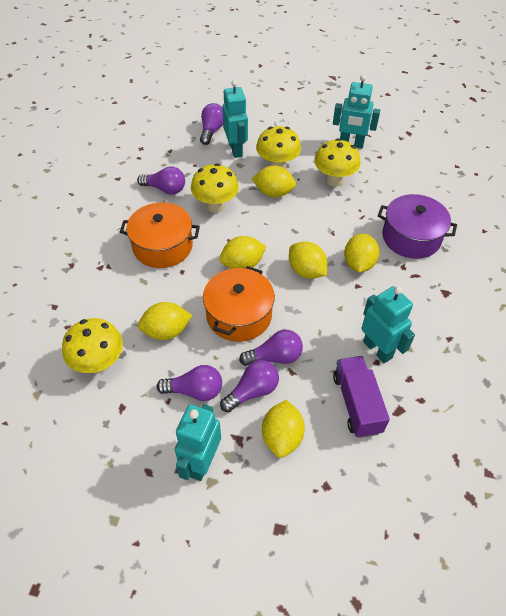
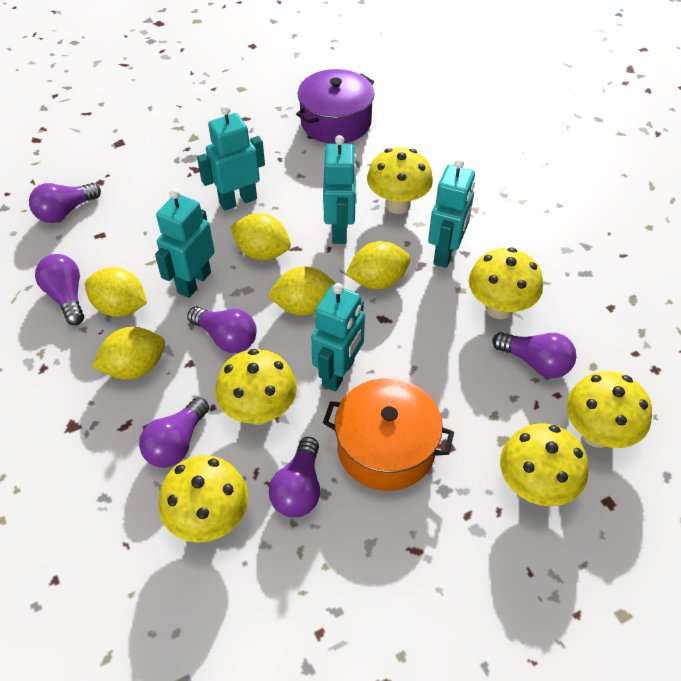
orange pot: 2 -> 1
purple light bulb: 5 -> 6
purple truck: 1 -> 0
turquoise robot: 4 -> 5
yellow lemon: 6 -> 5
yellow mushroom: 4 -> 6

